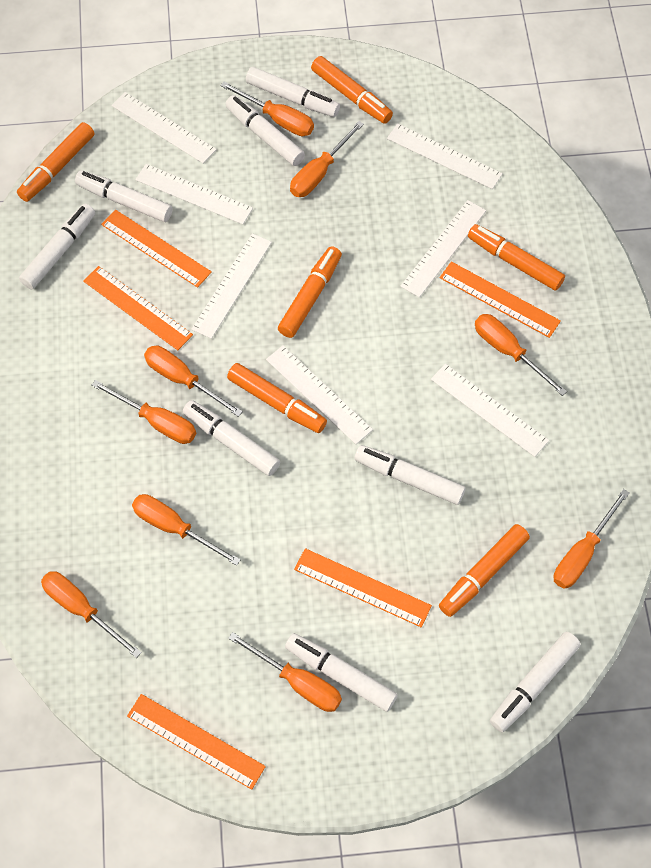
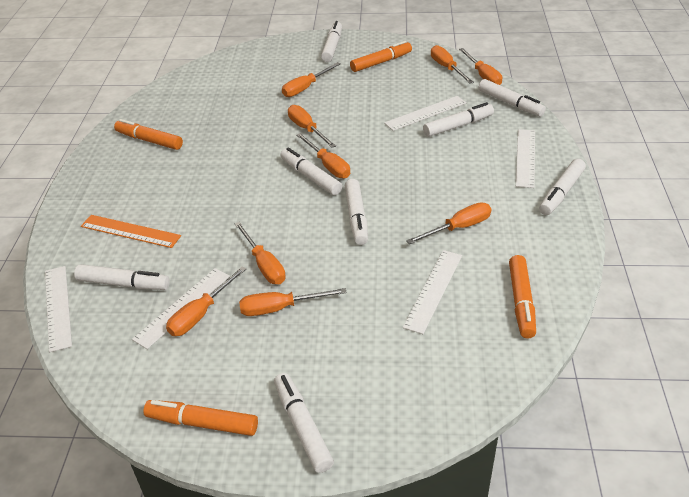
orange marker: 6 -> 4
orange ruler: 5 -> 1
white ruler: 7 -> 5

